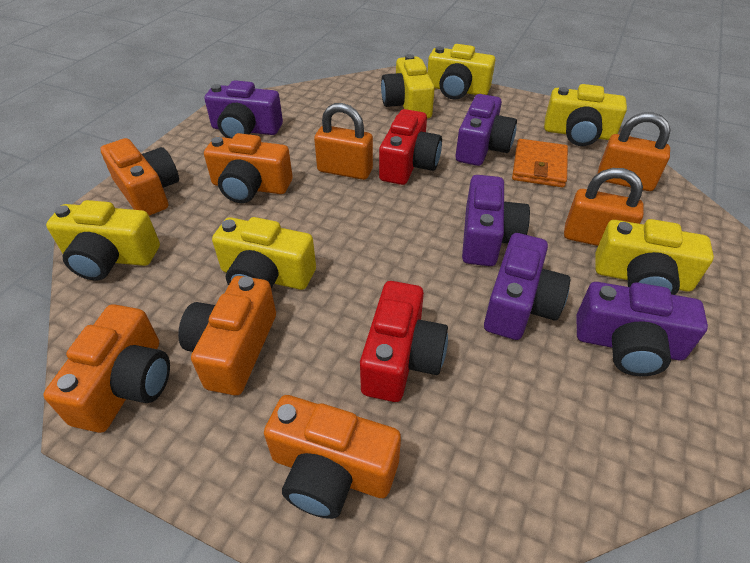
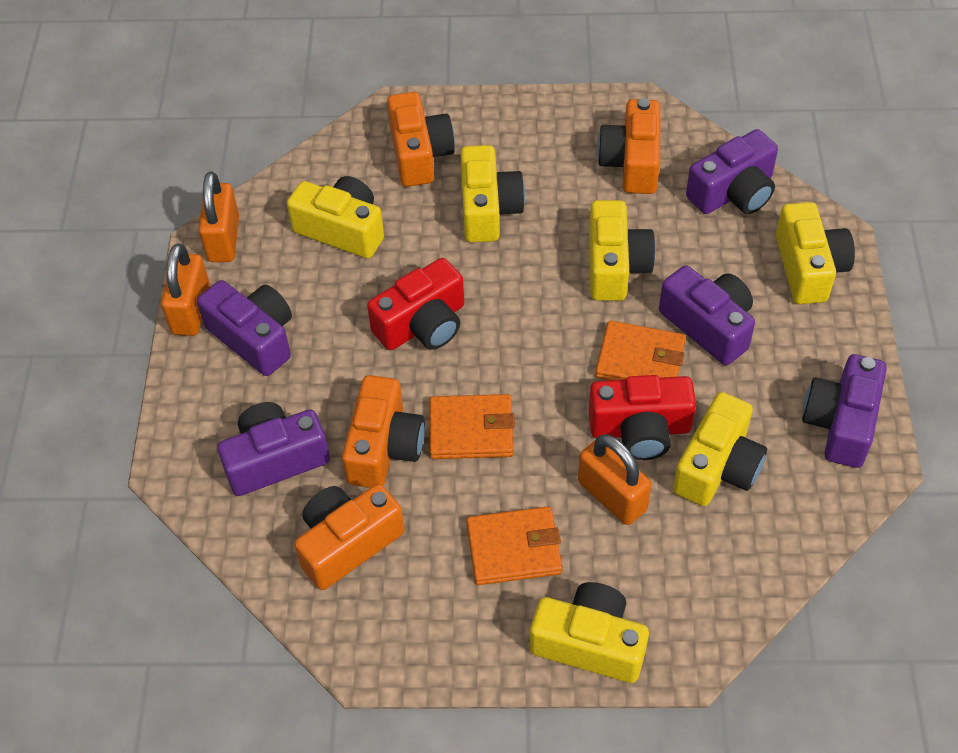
orange camera: 5 -> 4
orange wallet: 1 -> 3

